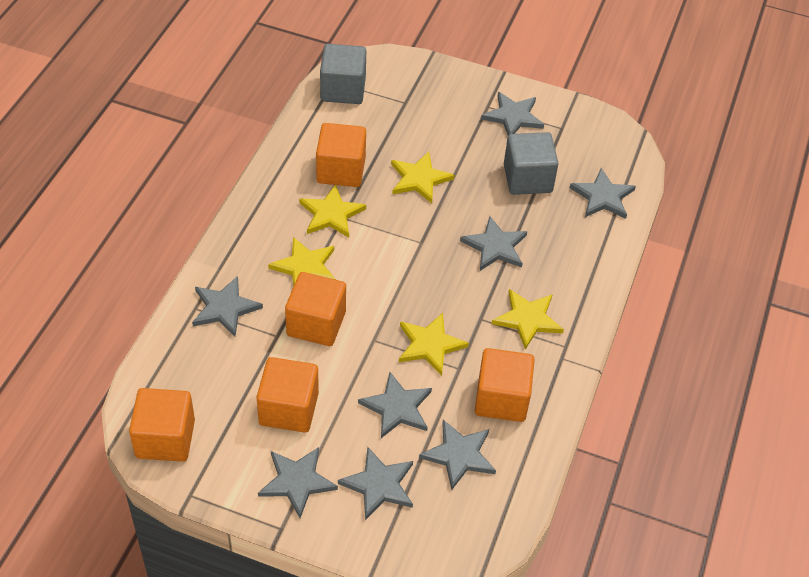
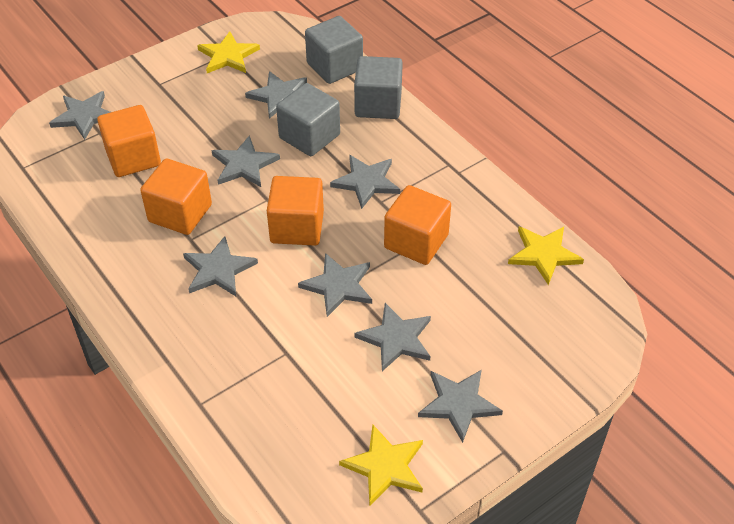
grey cube: 2 -> 3
orange cube: 5 -> 4
yellow star: 5 -> 3

